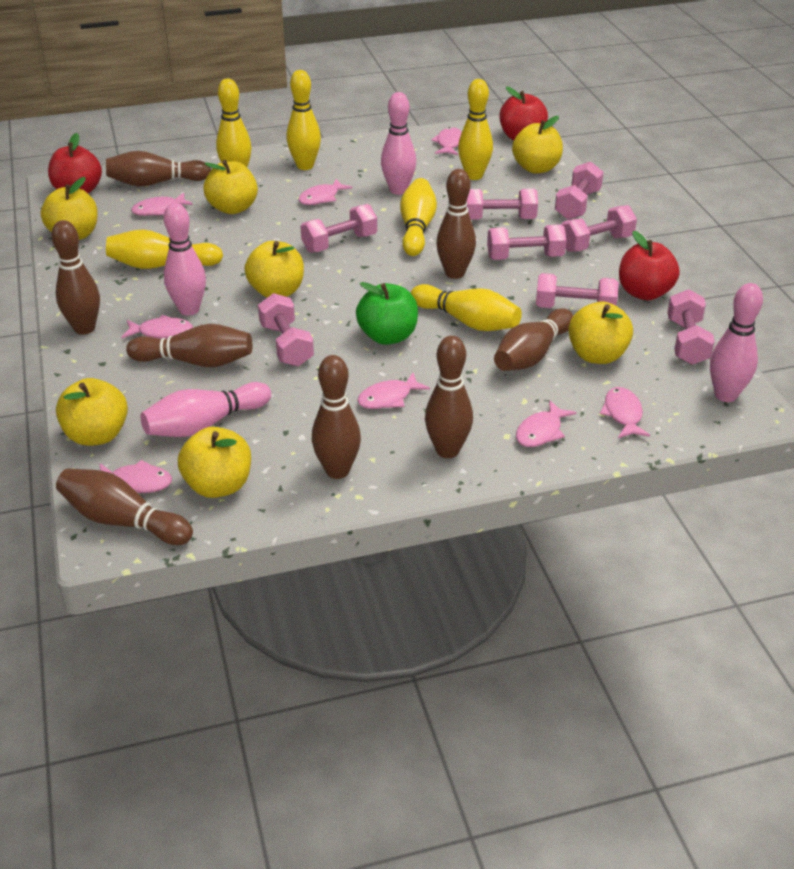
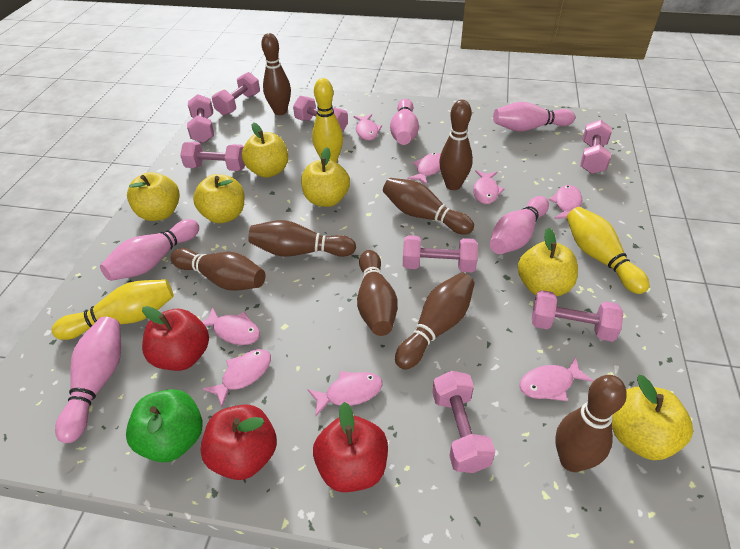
pink bowling pin: 4 -> 5
yellow apple: 7 -> 6
yellow bowling pin: 6 -> 3

